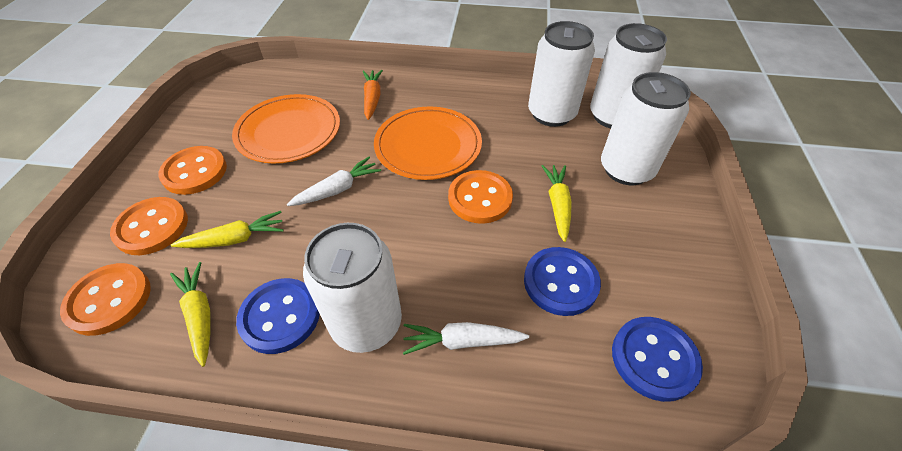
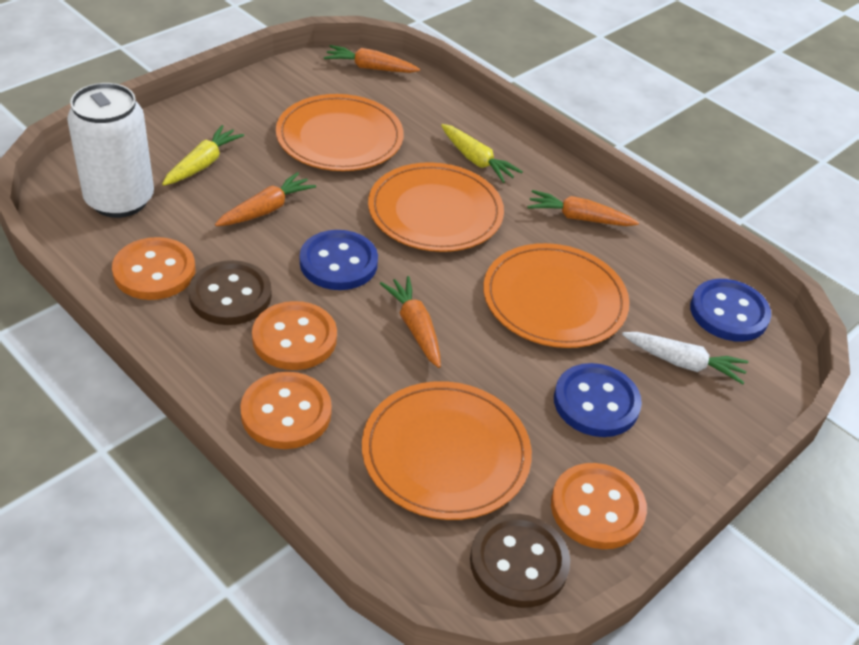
brown button: 0 -> 2
orange carrot: 1 -> 4
orange plate: 2 -> 4
white can: 4 -> 1
white carrot: 2 -> 1
yellow carrot: 3 -> 2

